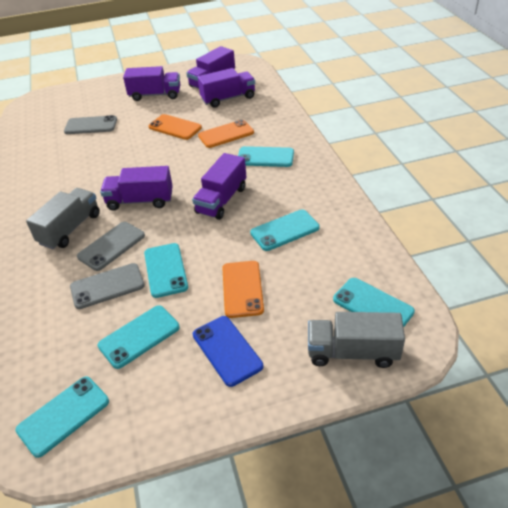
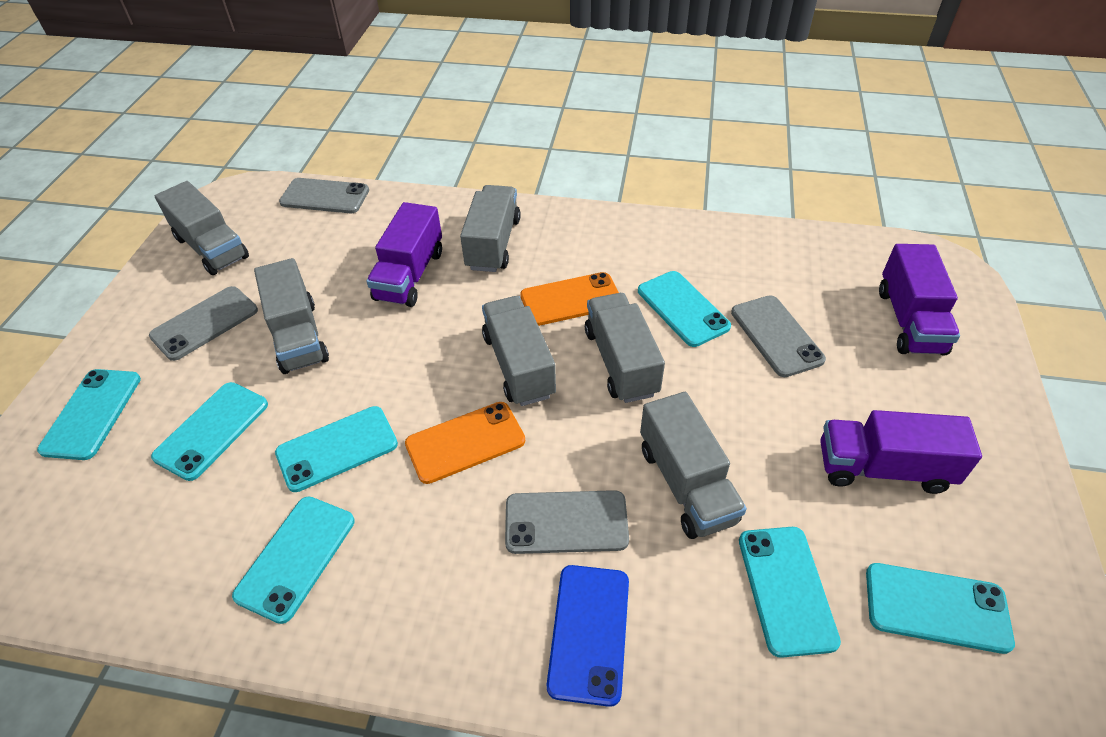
grey phone: 3 -> 4
grey truck: 2 -> 6
orange phone: 3 -> 2
purple truck: 5 -> 3
turquoise phone: 6 -> 7

